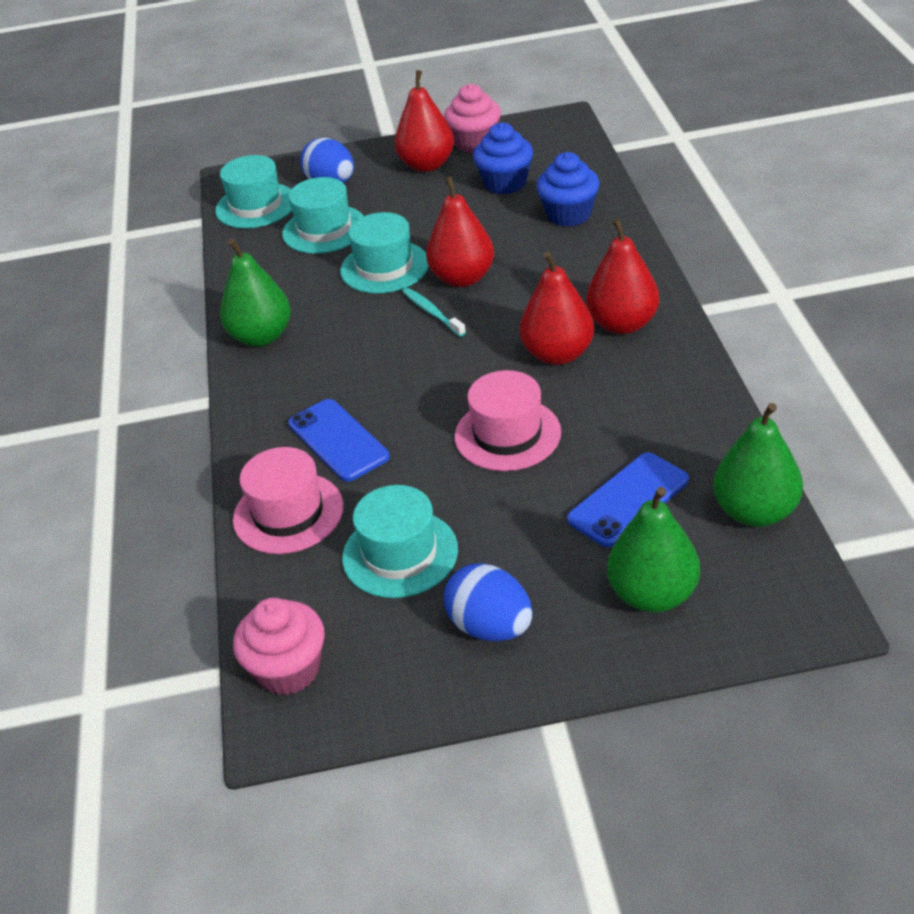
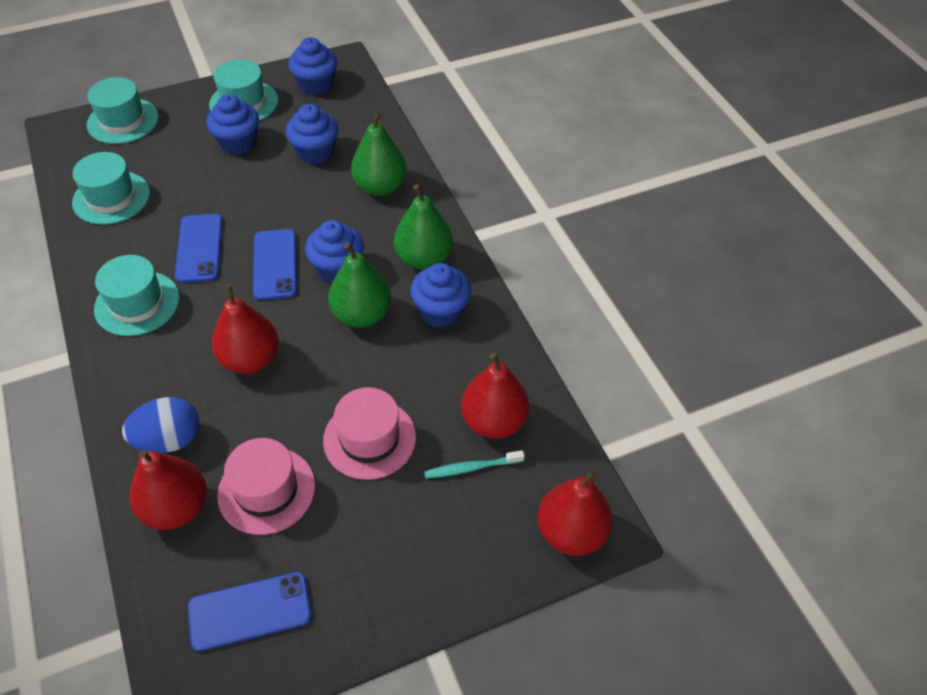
blue cupcake: 2 -> 5
blue egg: 2 -> 1
blue phone: 2 -> 3
pink cupcake: 2 -> 0

